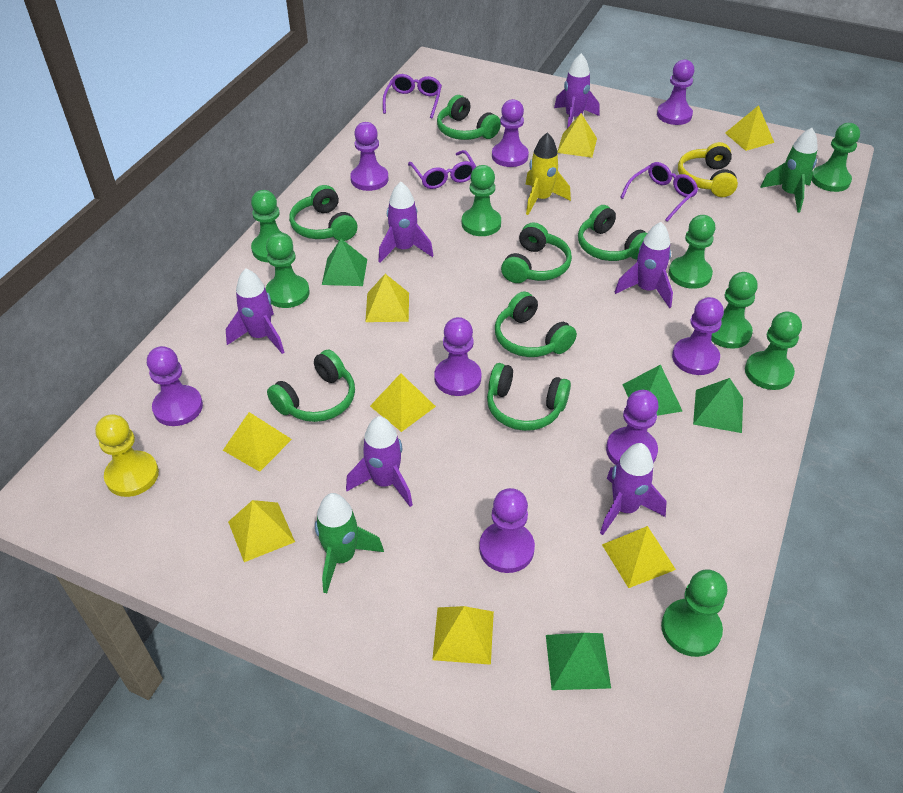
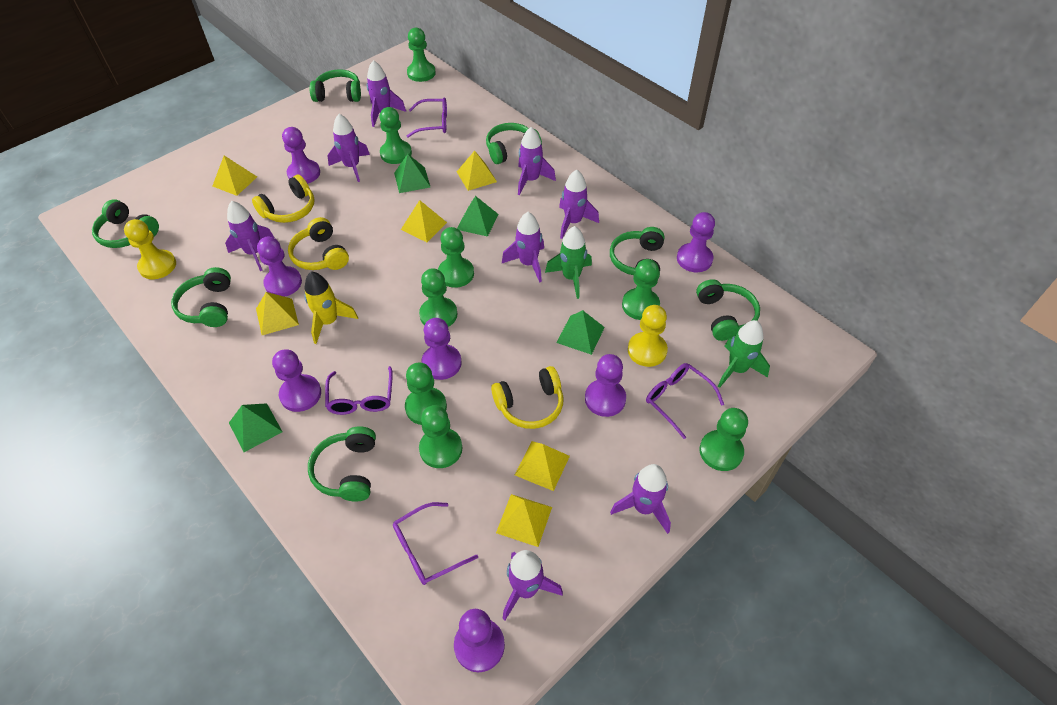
purple glasses: 3 -> 4
purple pawn: 8 -> 7
purple rocket: 6 -> 8
yellow headphones: 1 -> 3
yellow pawn: 1 -> 2
yellow pyramid: 8 -> 6

